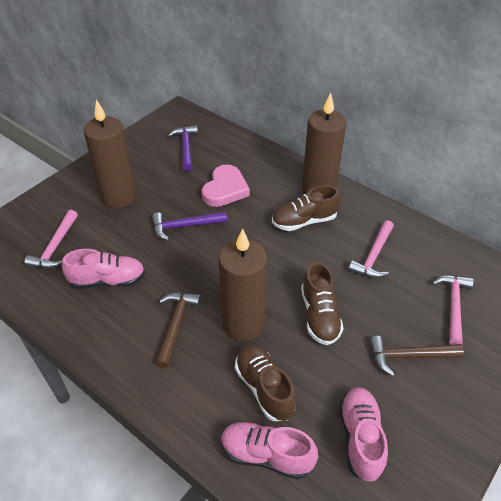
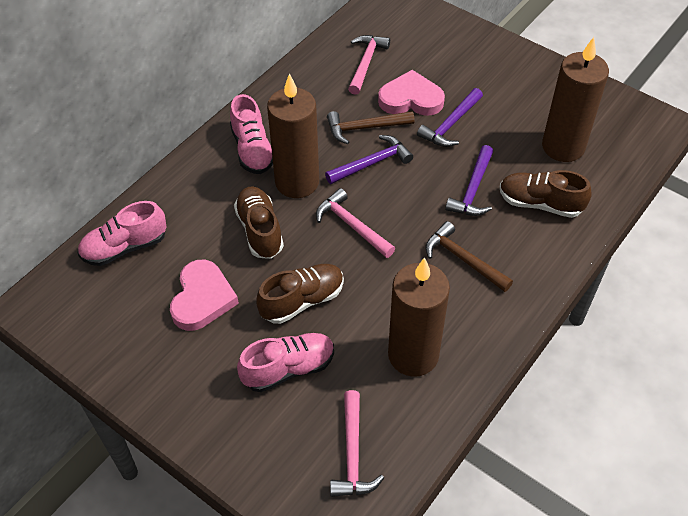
pink heart: 1 -> 2
purple hammer: 2 -> 3

